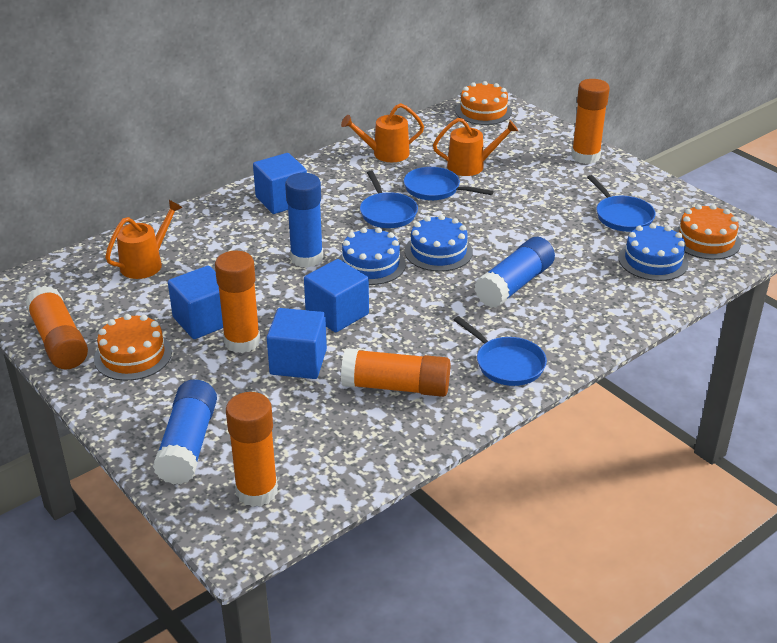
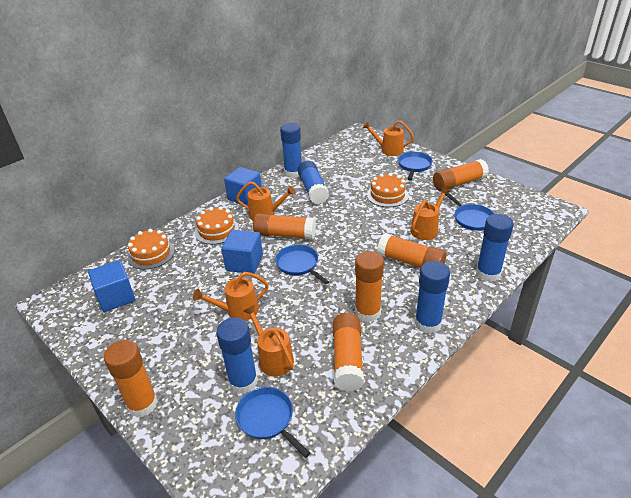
blue cake: 3 -> 0
blue cube: 4 -> 3
blue glue stick: 3 -> 5
orange glue stick: 5 -> 6
orange watering can: 3 -> 5

